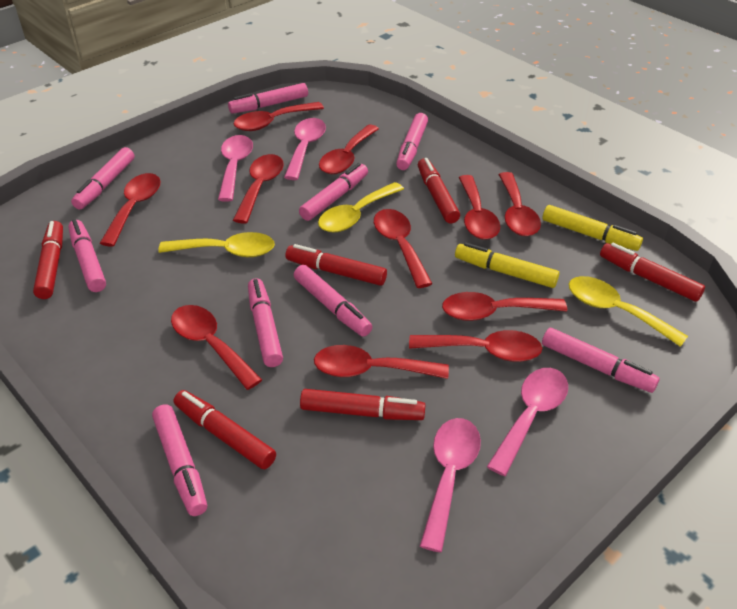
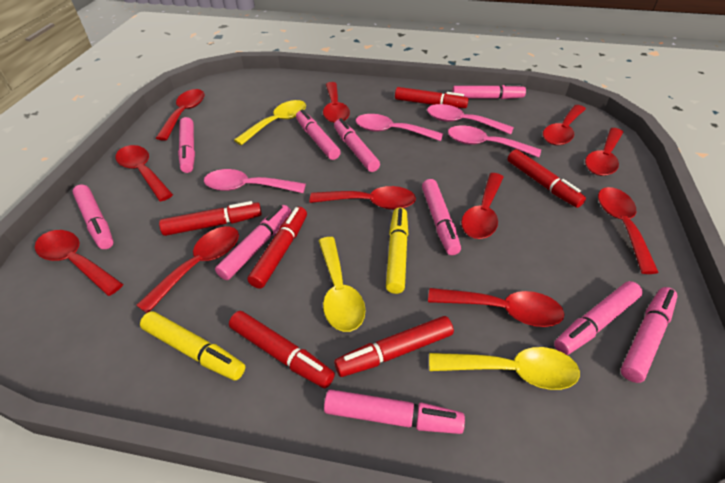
pink marker: 9 -> 10

